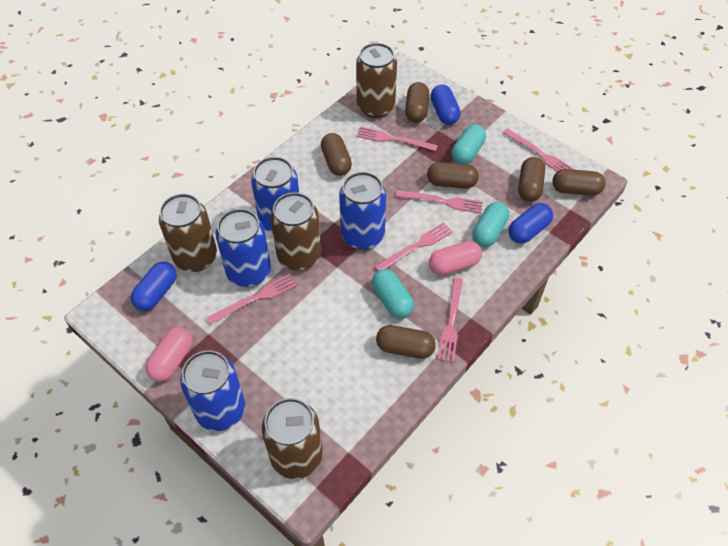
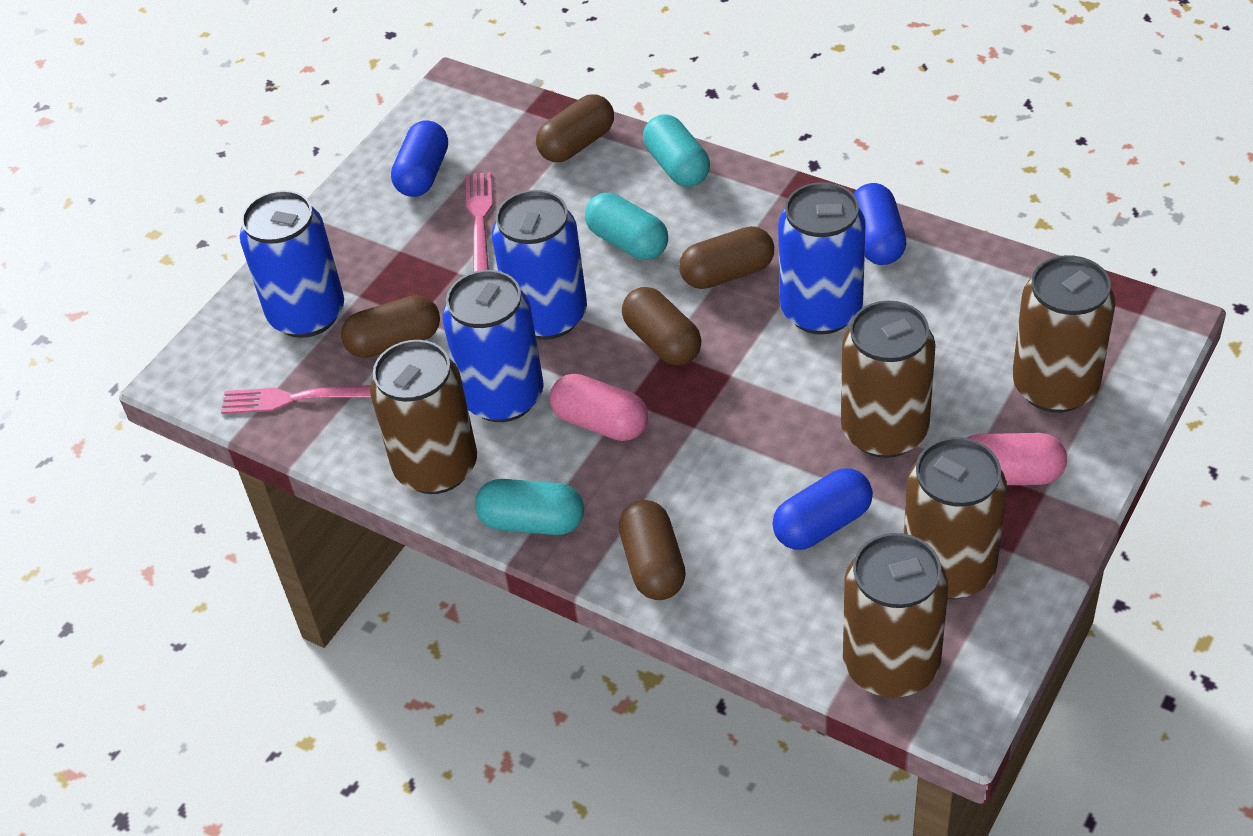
brown can: 4 -> 5
brown capsule: 6 -> 5
pink fork: 6 -> 2

